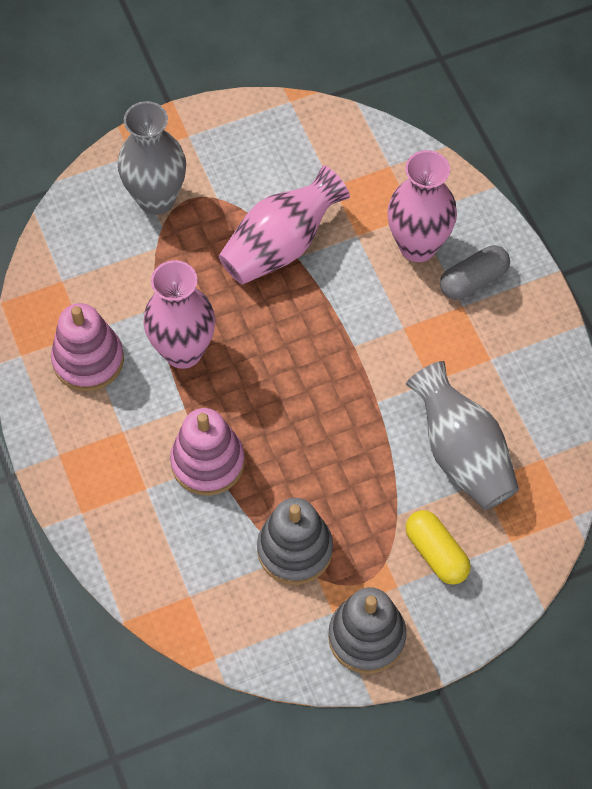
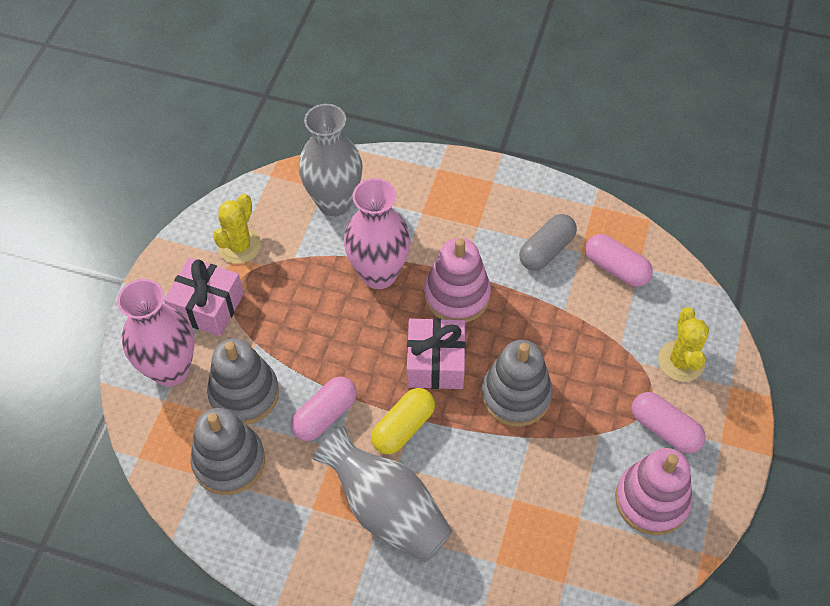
grey stacking toy: 2 -> 3
pink capsule: 0 -> 3
pink gift: 0 -> 2
pink vase: 3 -> 2
yellow cactus: 0 -> 2

